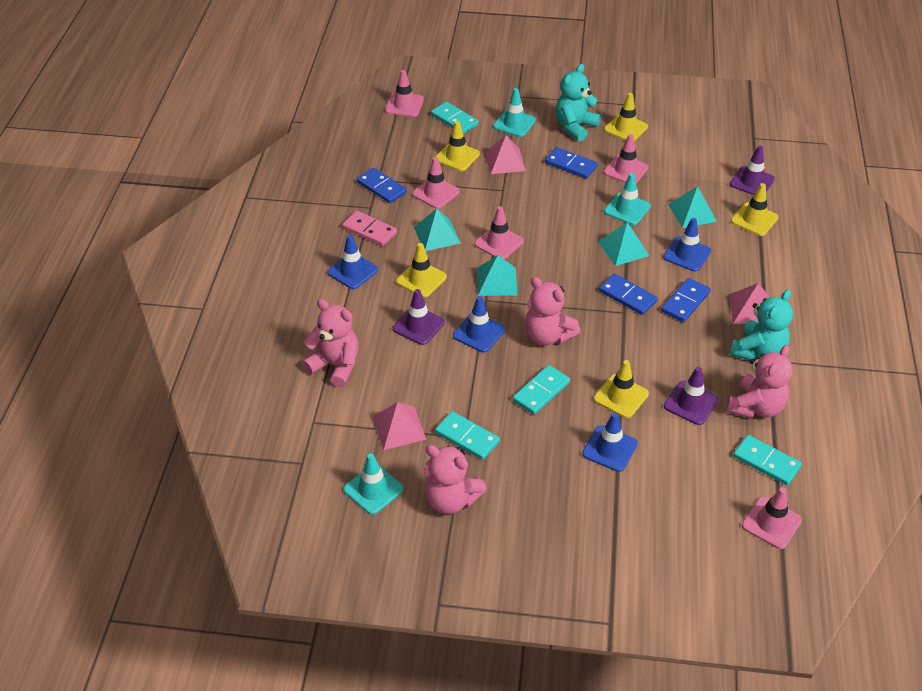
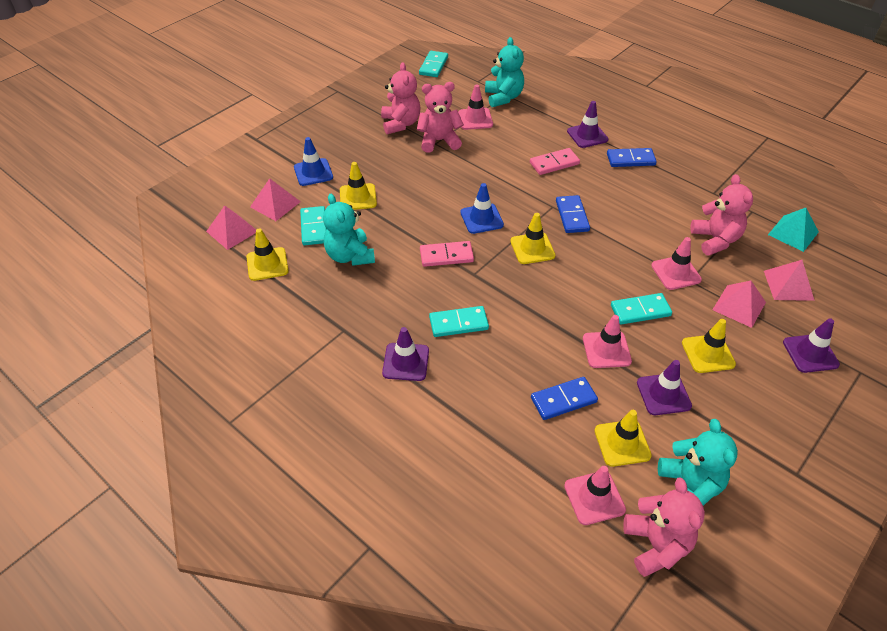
blue domino: 4 -> 3
blue traffic cone: 4 -> 2
pink domino: 1 -> 2
pink pyramid: 3 -> 4
pink traffic cone: 5 -> 4
purple traffic cone: 3 -> 4
turquoise pyramid: 4 -> 1
turquoise teddy bear: 2 -> 3
turquoise traffic cone: 3 -> 0

